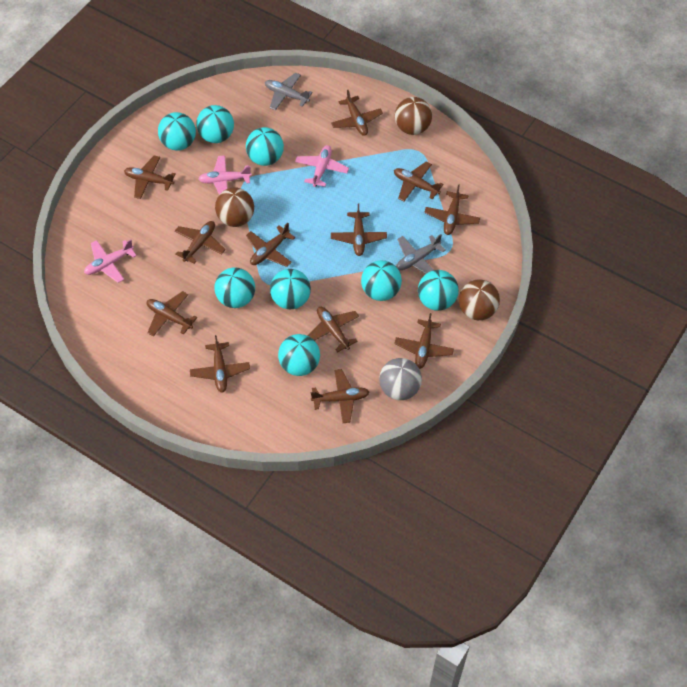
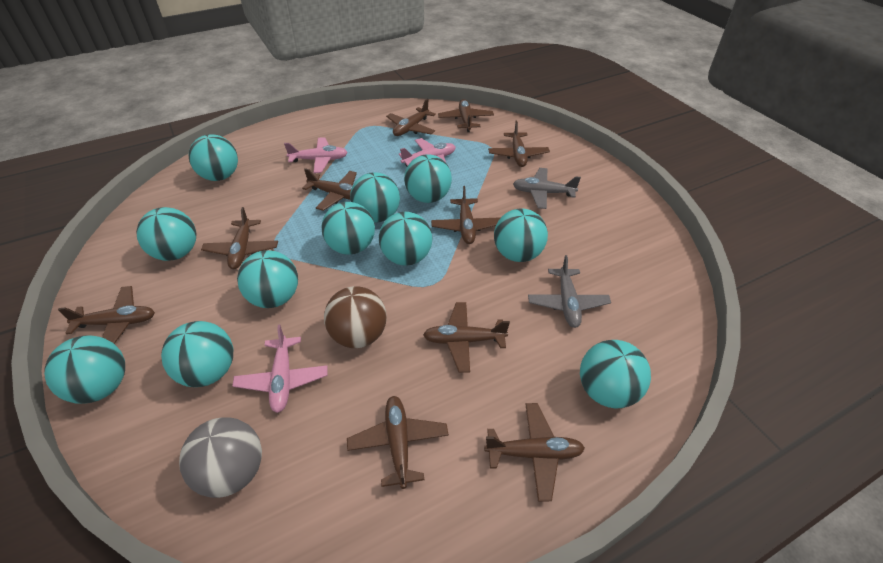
brown ball: 3 -> 1
brown plane: 12 -> 10
turquoise ball: 8 -> 11

